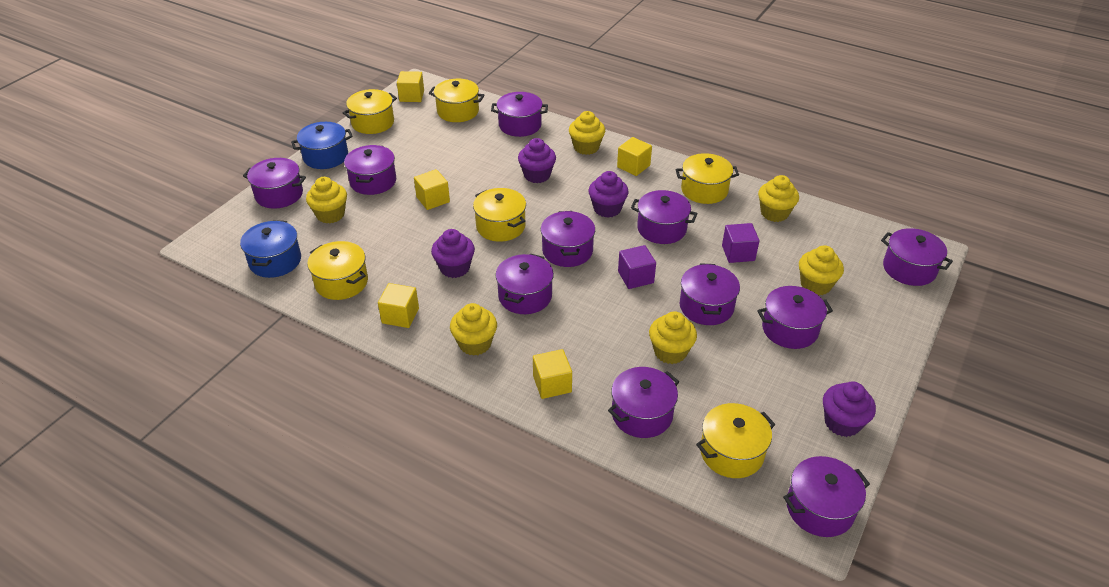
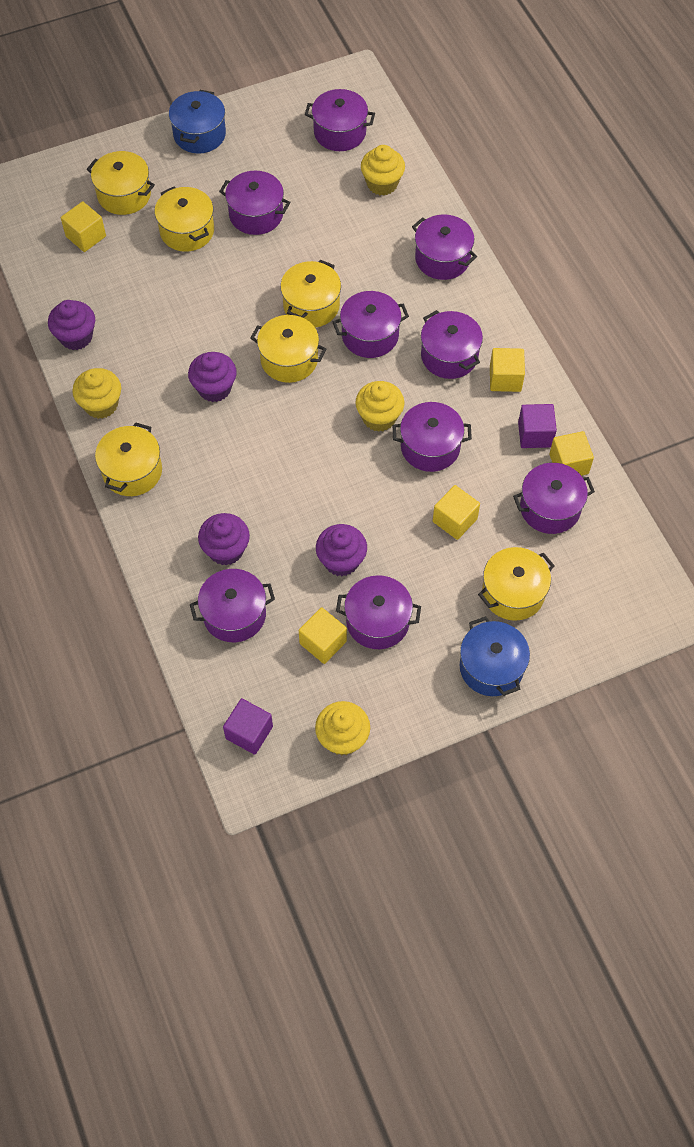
purple pot: 11 -> 9
yellow cupcake: 6 -> 4

